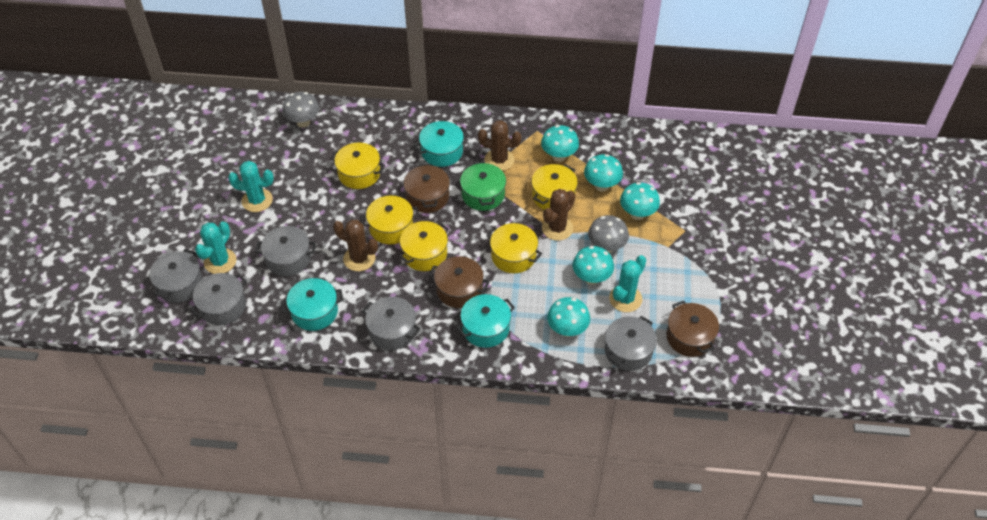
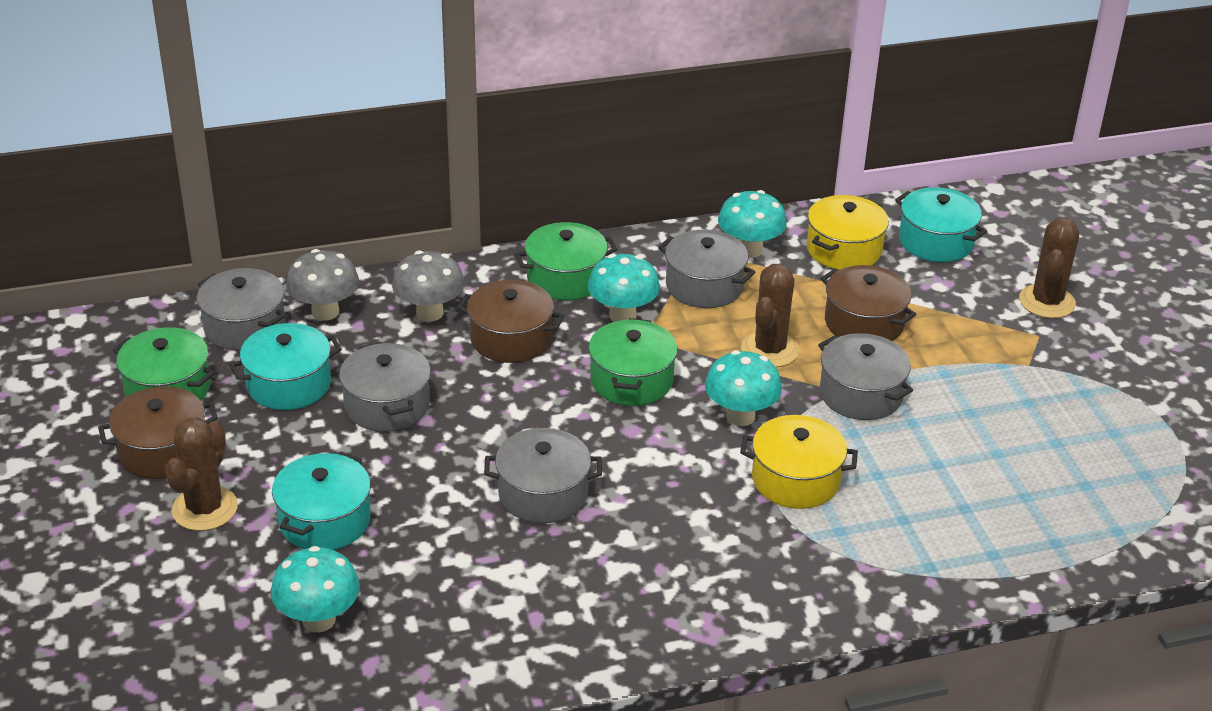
green pot: 1 -> 3
turquoise cactus: 3 -> 0
turquoise mushroom: 5 -> 4
yellow pot: 5 -> 2

